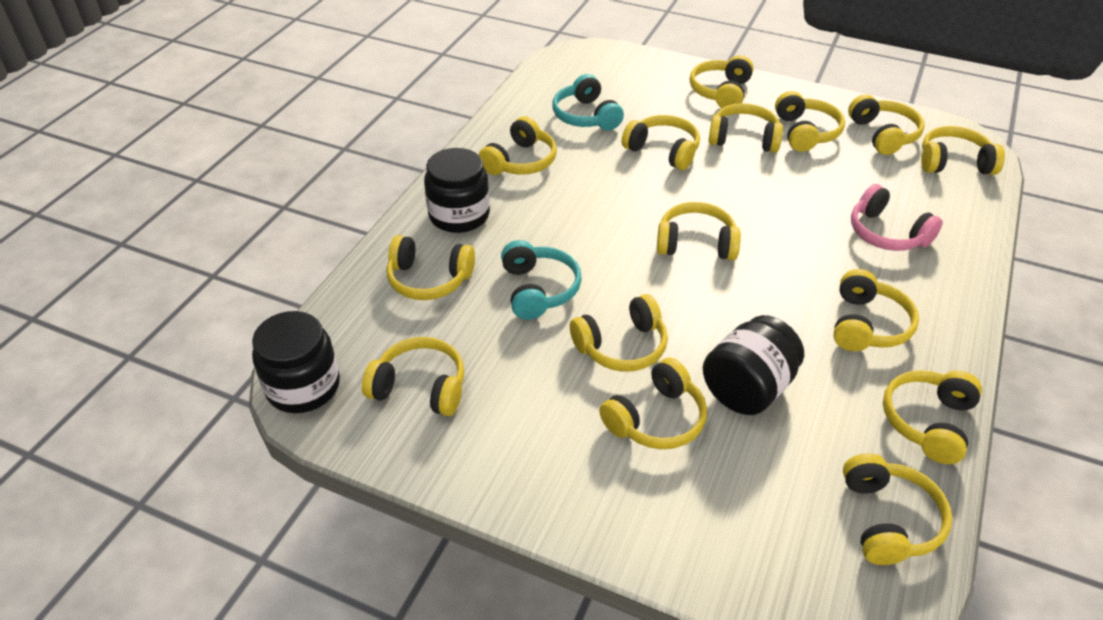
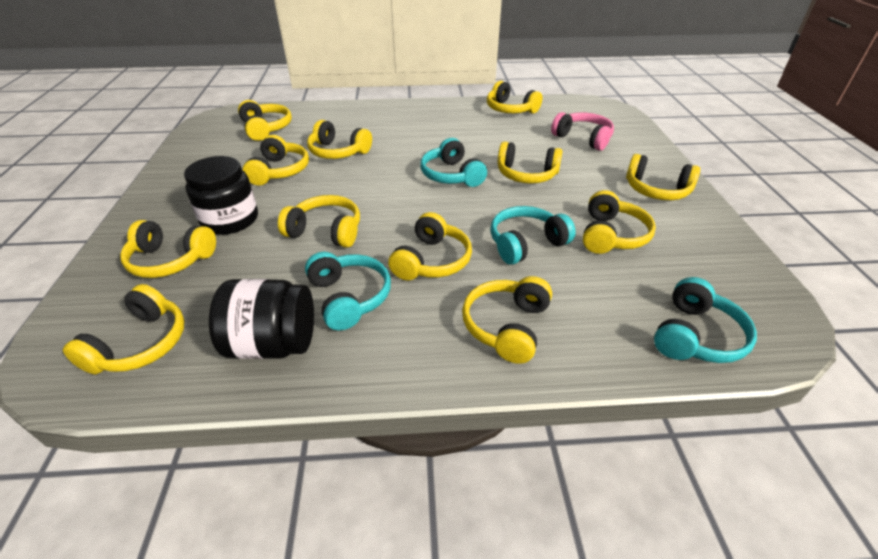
black jar: 3 -> 2
turquoise headphones: 2 -> 4
yellow headphones: 15 -> 12

